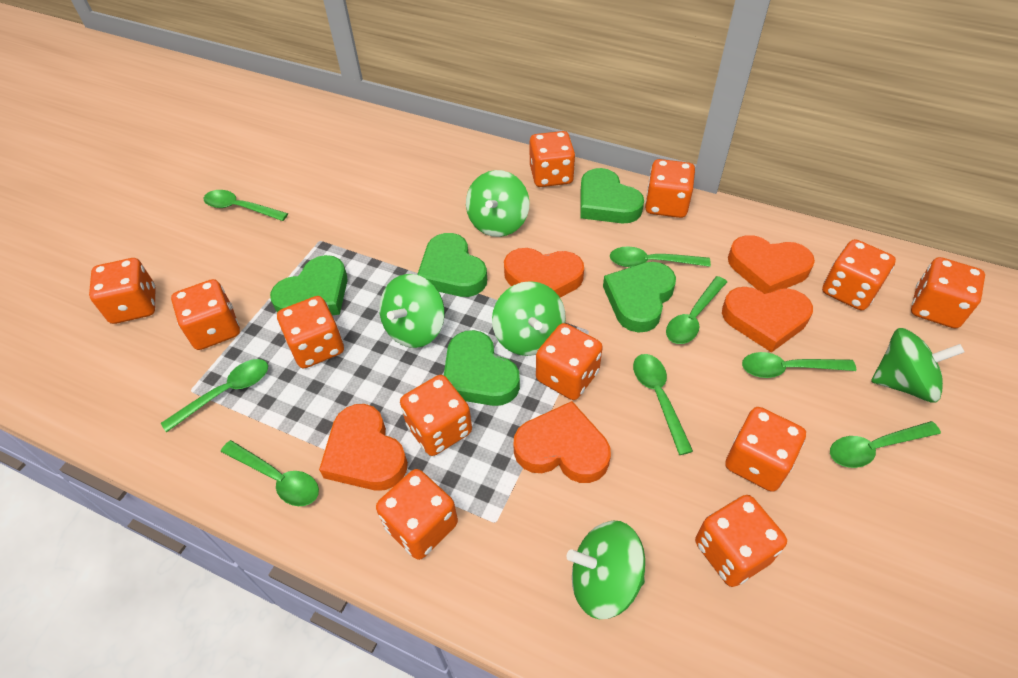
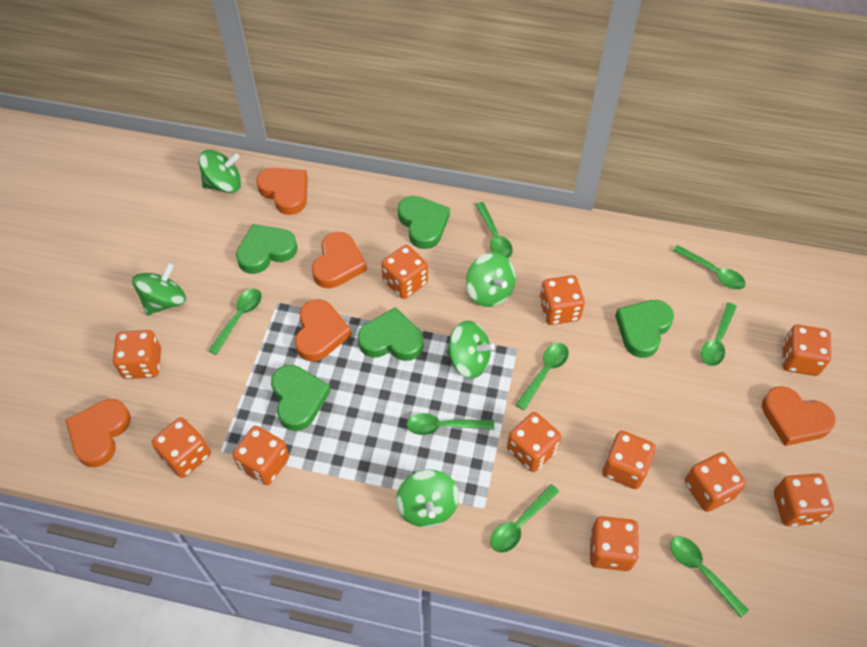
orange dice: 12 -> 11

